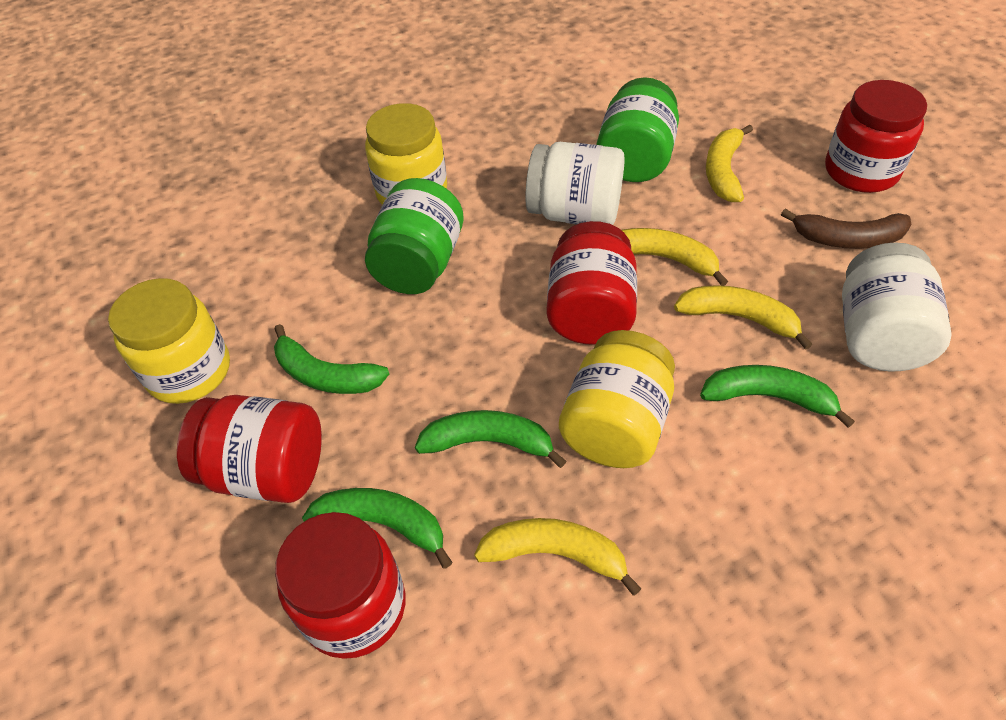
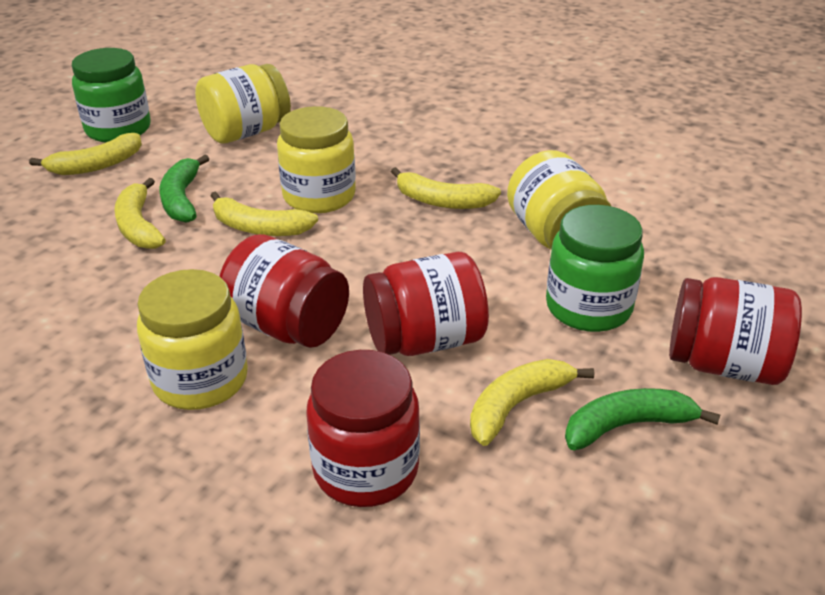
brown banana: 1 -> 0
green banana: 4 -> 2
white jar: 2 -> 0
yellow banana: 4 -> 5
yellow jar: 3 -> 4

